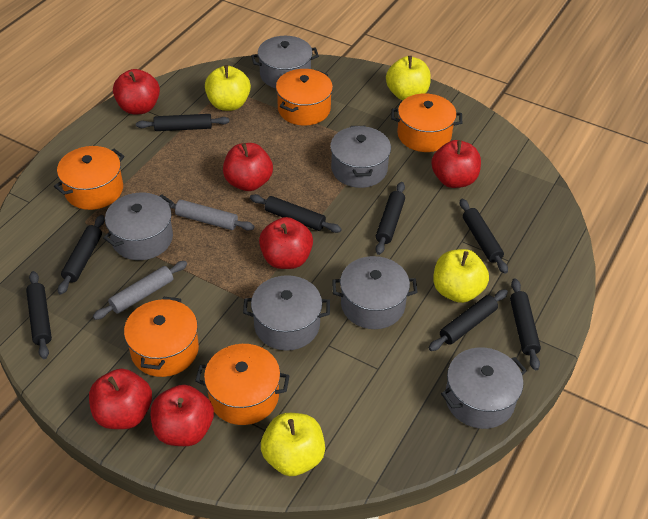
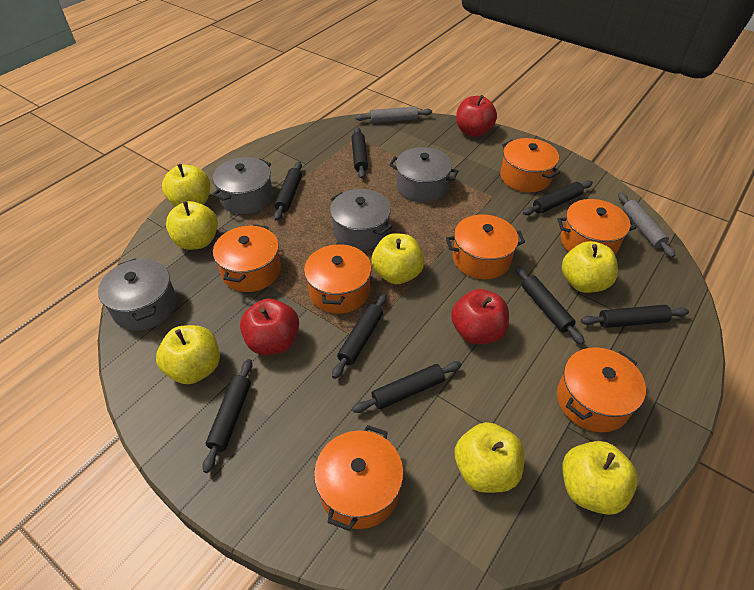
grey pot: 6 -> 4
orange pot: 5 -> 7
red apple: 6 -> 3
yellow apple: 4 -> 7

